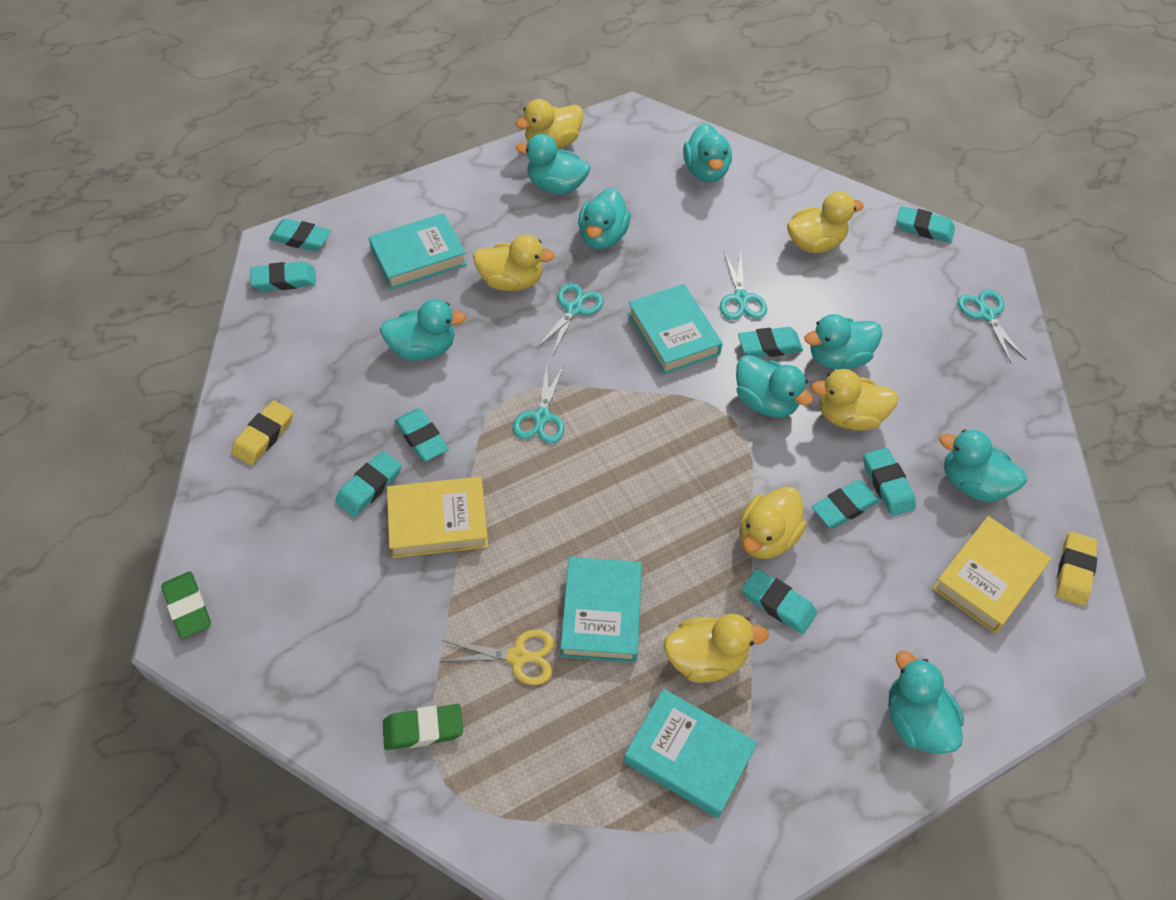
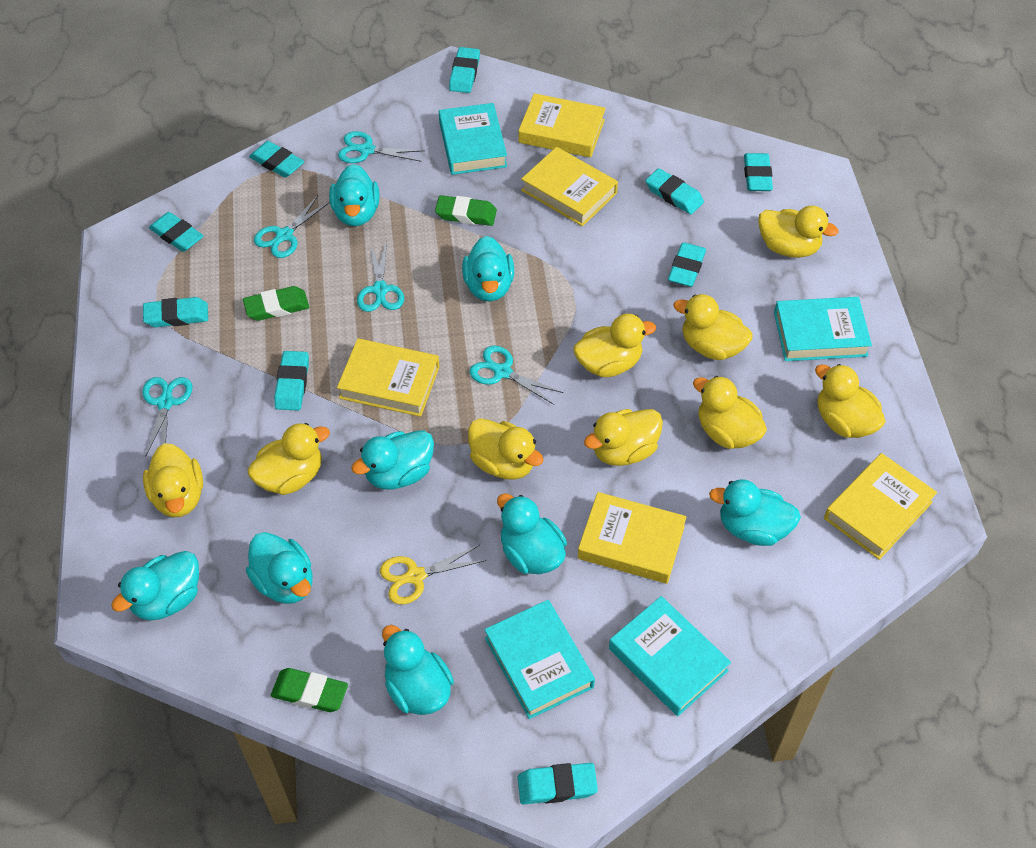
green eraser: 2 -> 3
turquoise scissors: 4 -> 5
yellow book: 2 -> 5
yellow duck: 6 -> 9
yellow eraser: 2 -> 0

